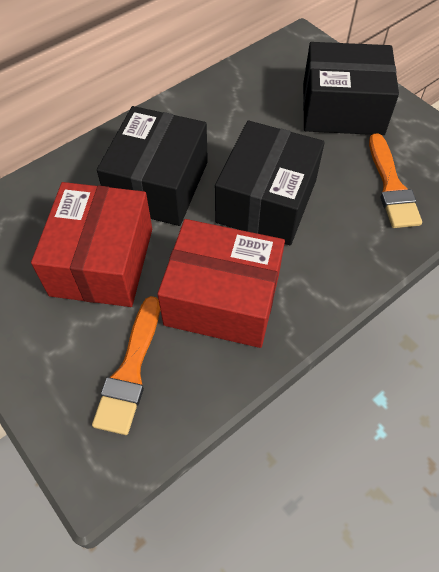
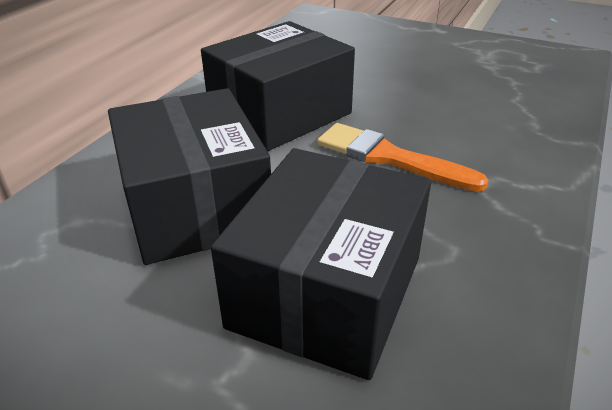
orange brush: 2 -> 1
red box: 2 -> 0

